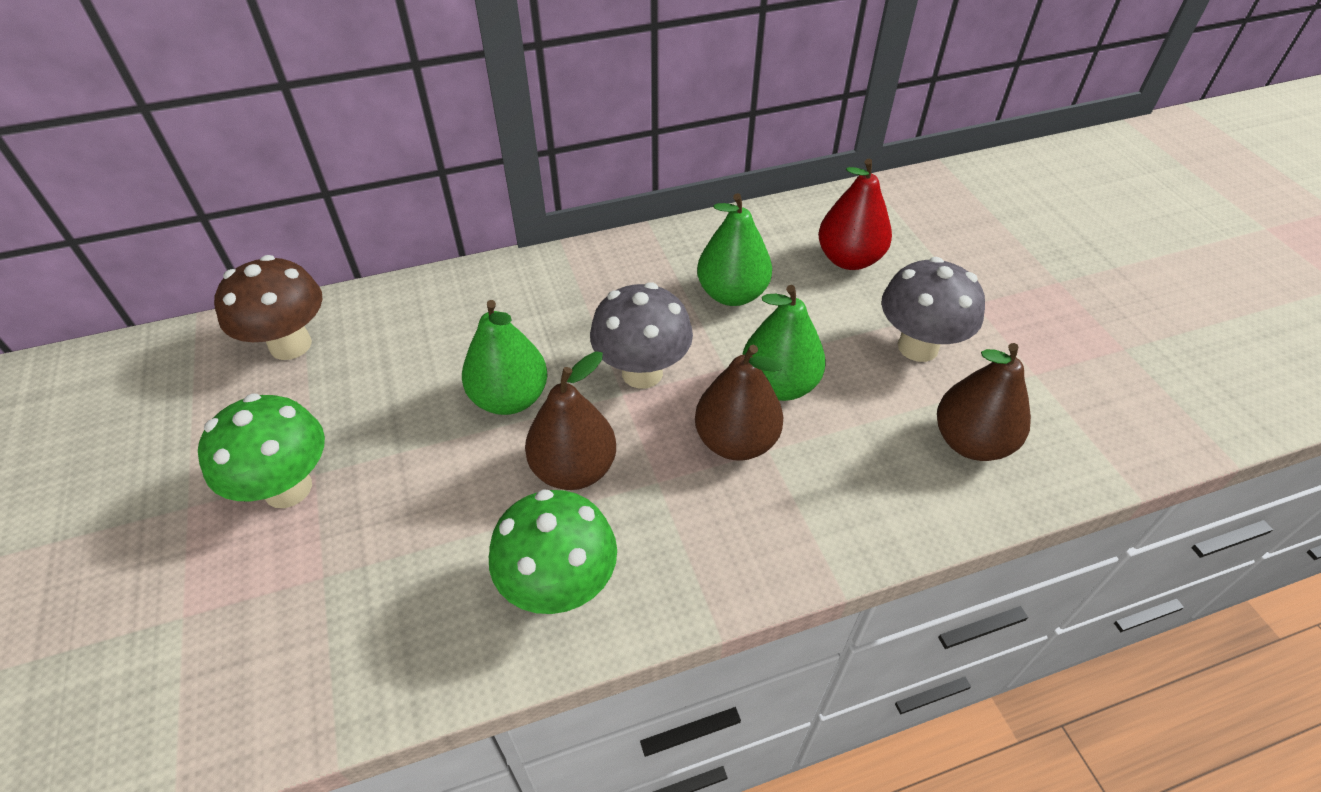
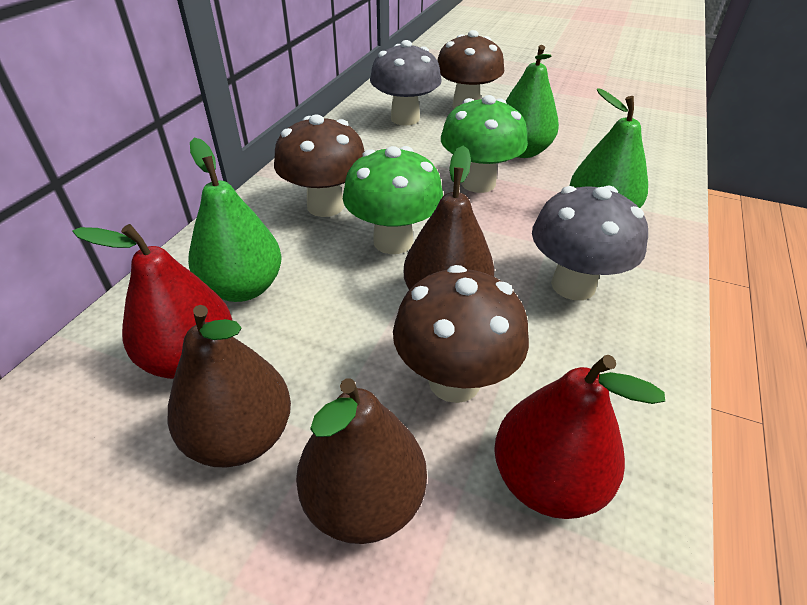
brown mushroom: 1 -> 3
red pear: 1 -> 2

